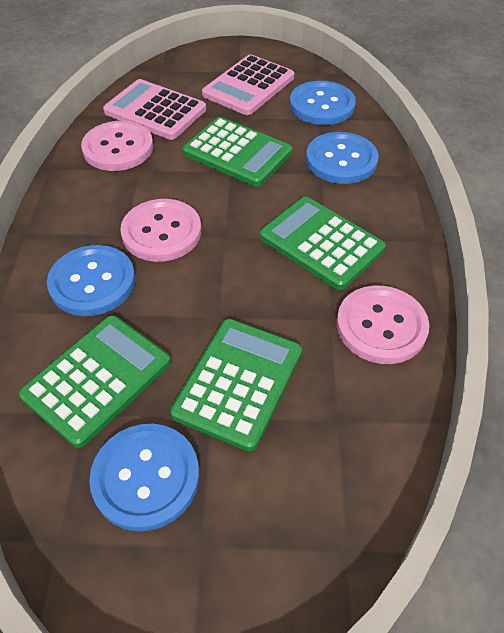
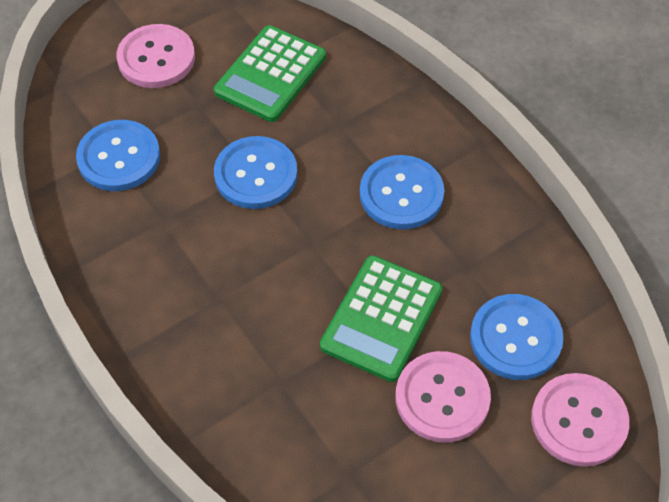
green calculator: 4 -> 2
pink calculator: 2 -> 0

